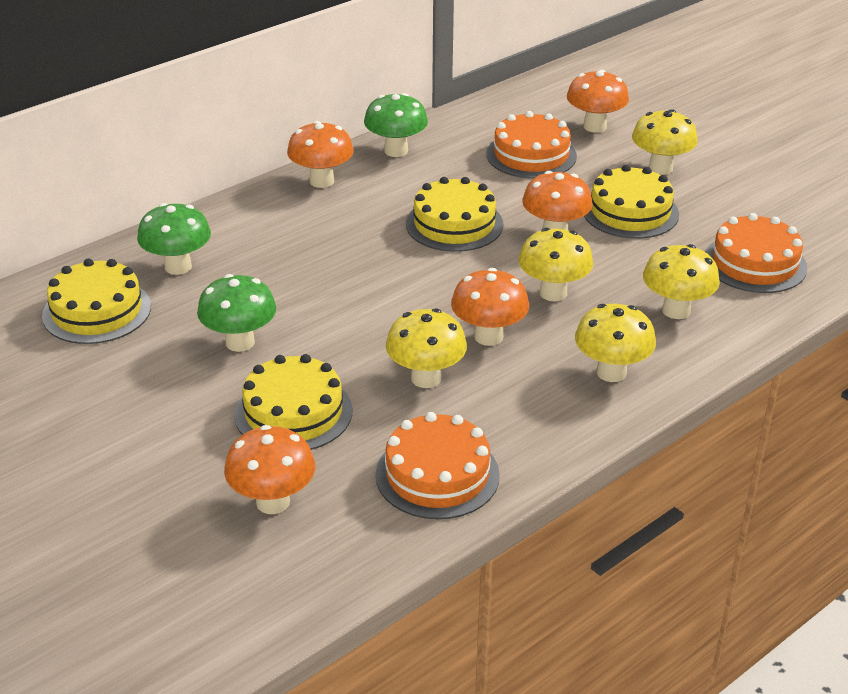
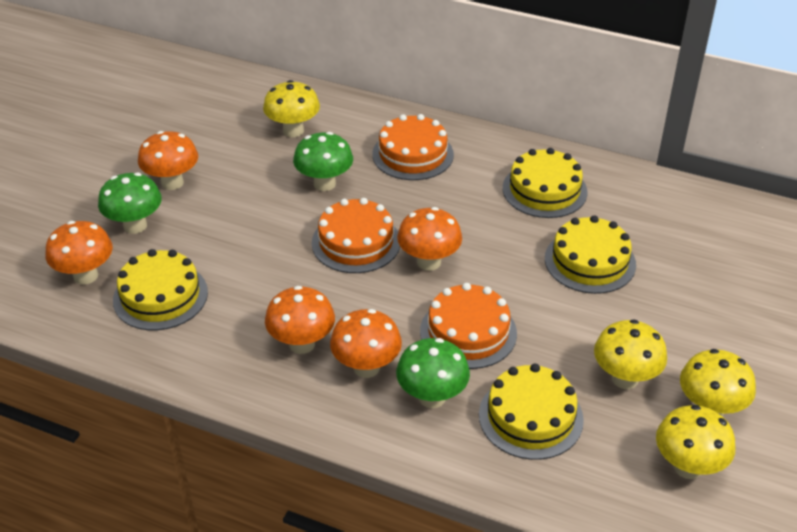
yellow mushroom: 5 -> 4

